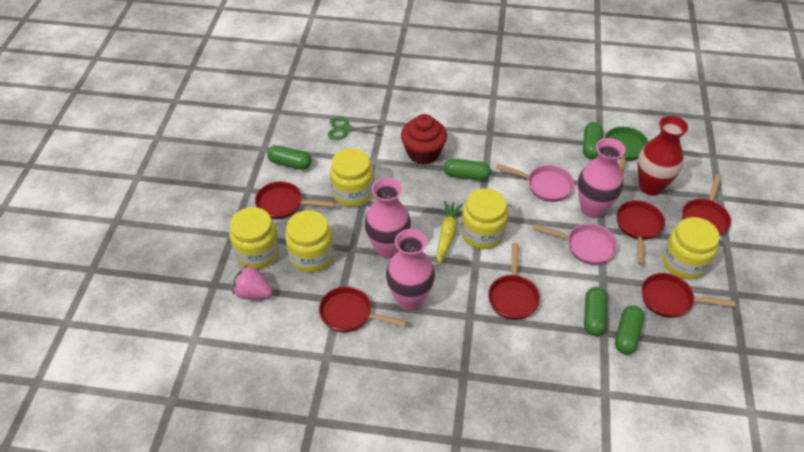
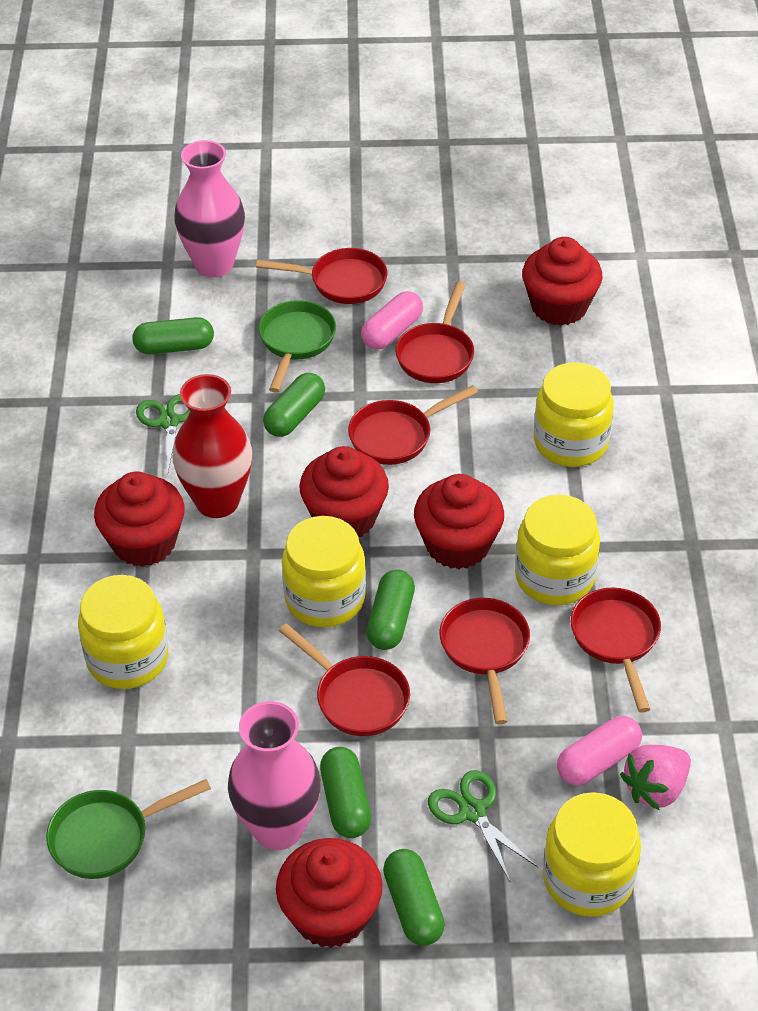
green pan: 1 -> 2
green scissors: 1 -> 2
pink capsule: 0 -> 2
pink pan: 2 -> 0
pink vase: 3 -> 2
red cupcake: 1 -> 5
yellow carrot: 1 -> 0

